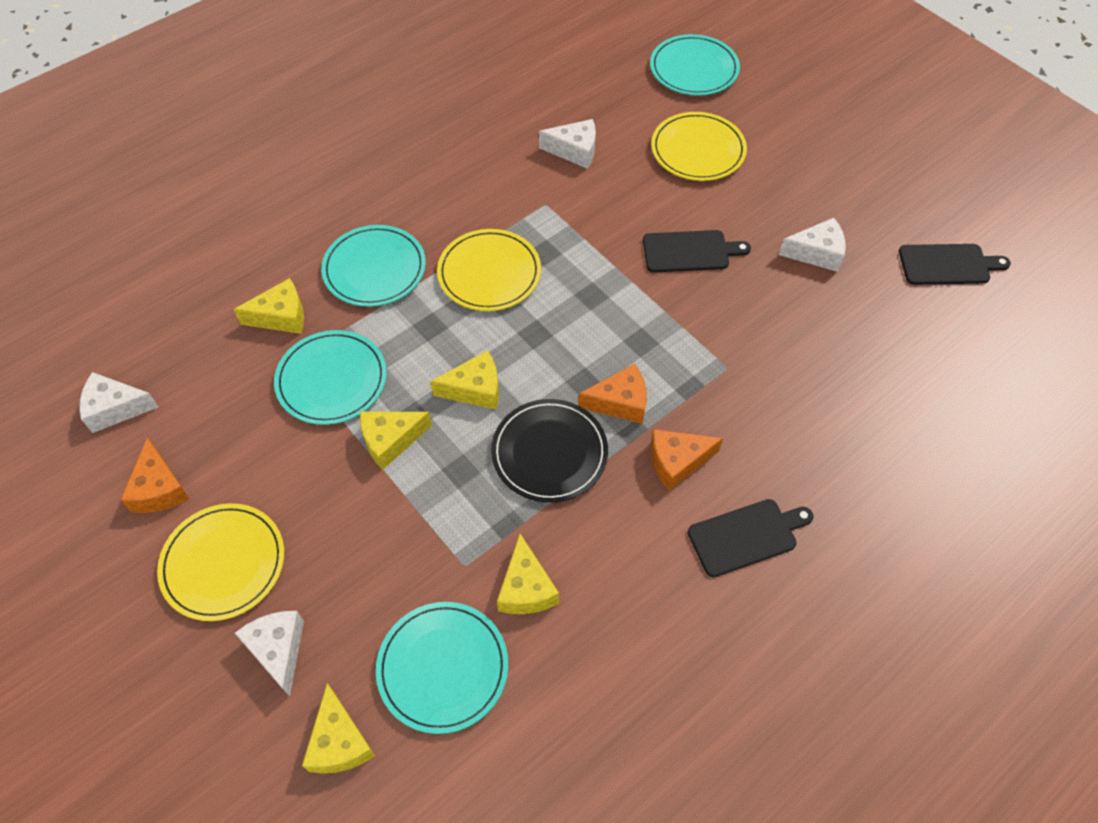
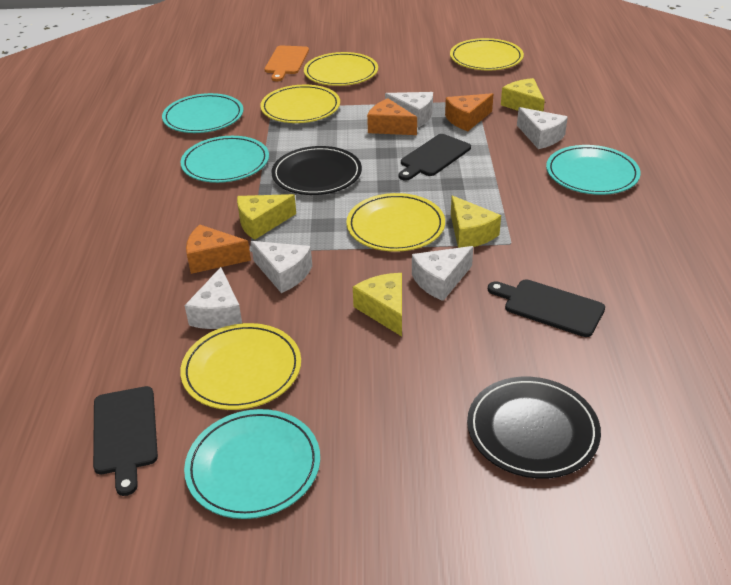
black plate: 1 -> 2
orange cutting board: 0 -> 1
white cheese: 4 -> 5
yellow cheese: 5 -> 4
yellow plate: 3 -> 5

